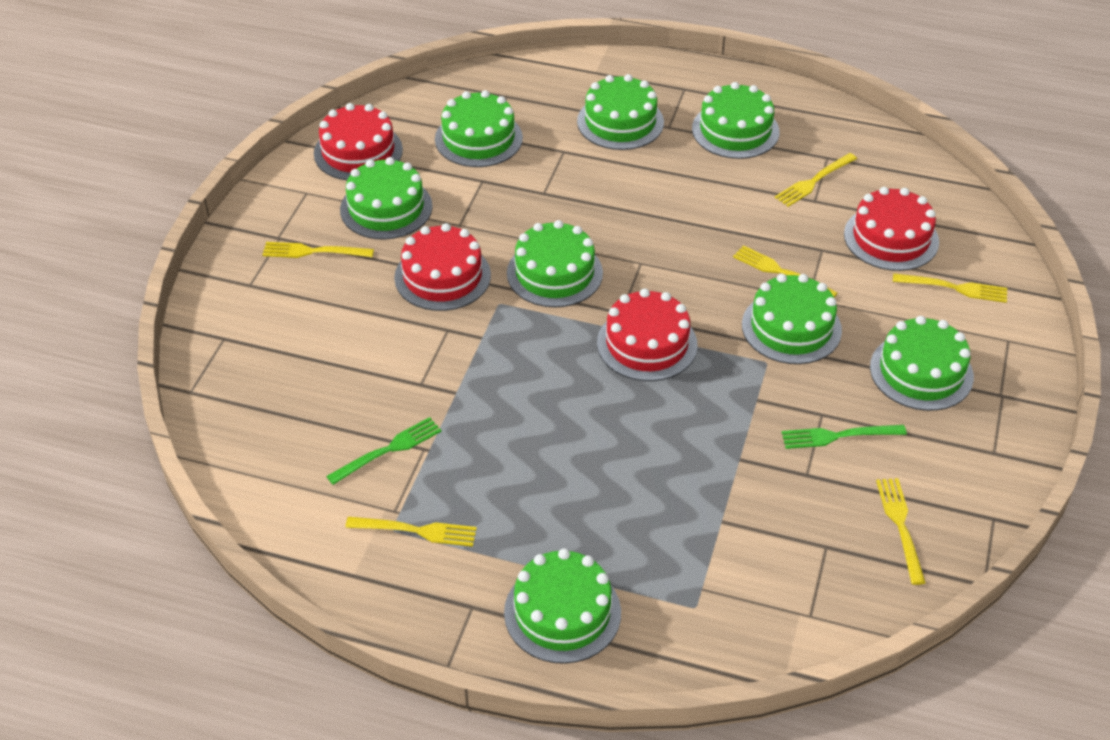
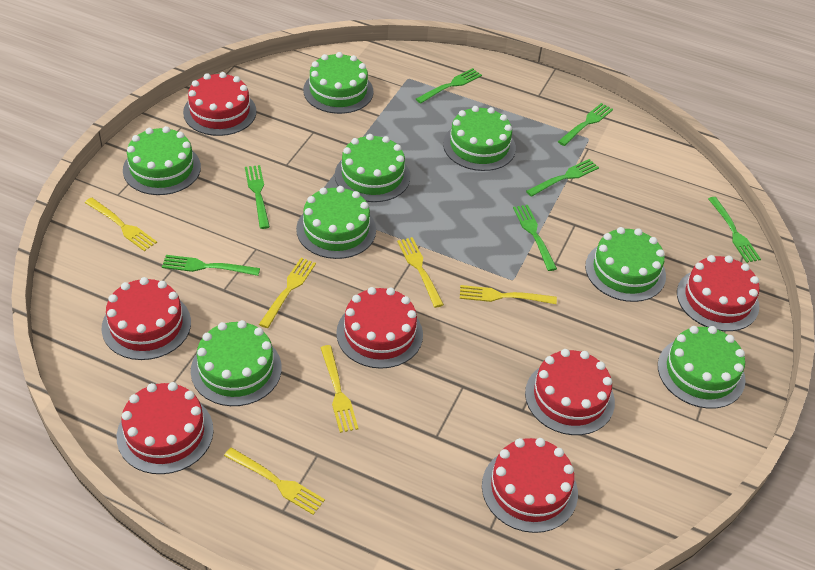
green fork: 2 -> 7
red cake: 4 -> 7

